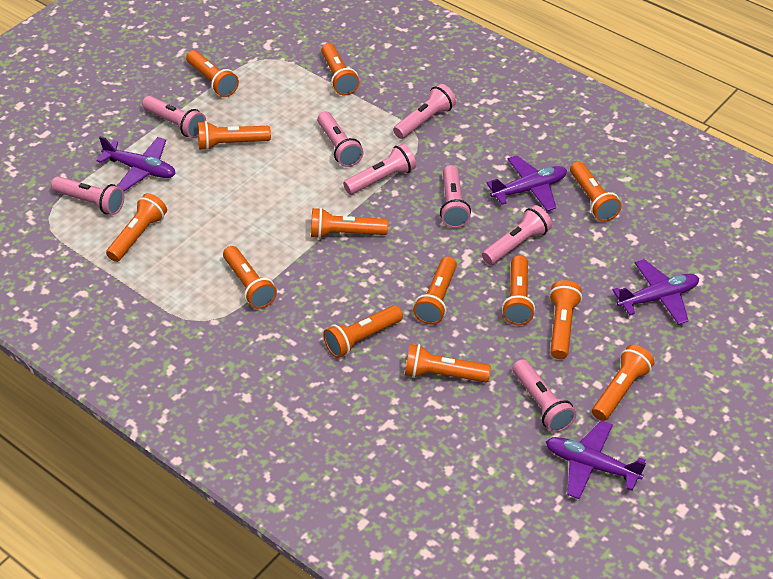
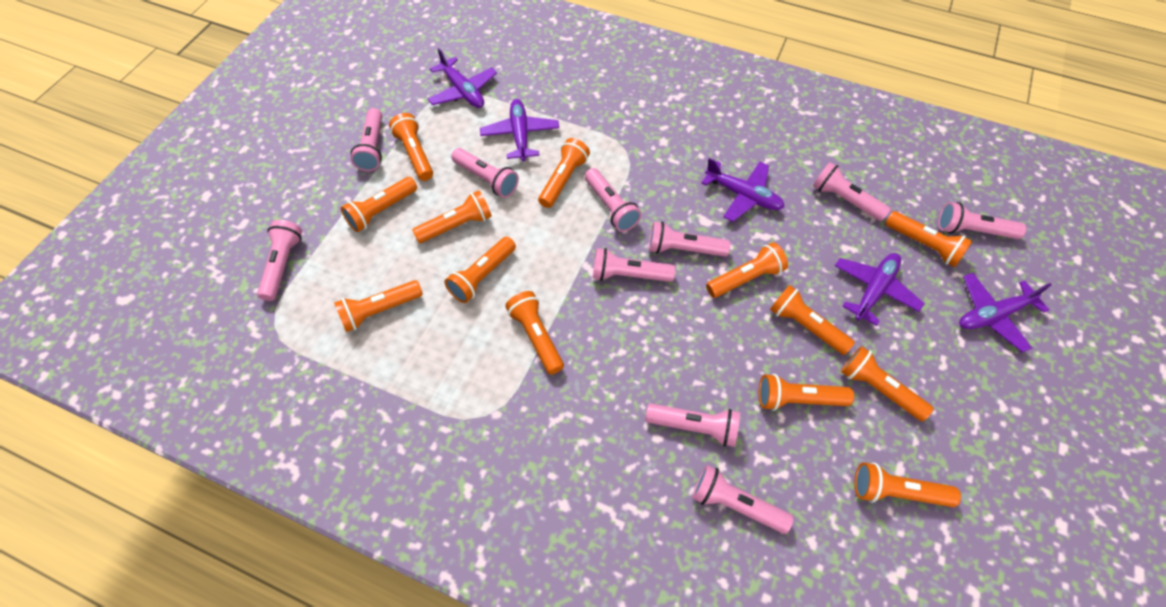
pink flashlight: 8 -> 10
purple plane: 4 -> 5

